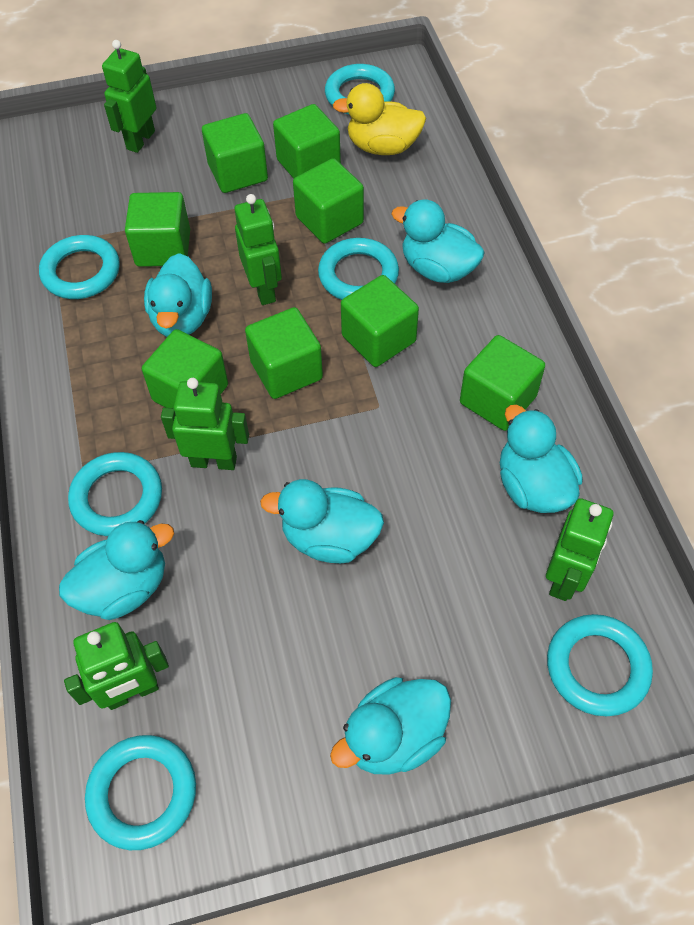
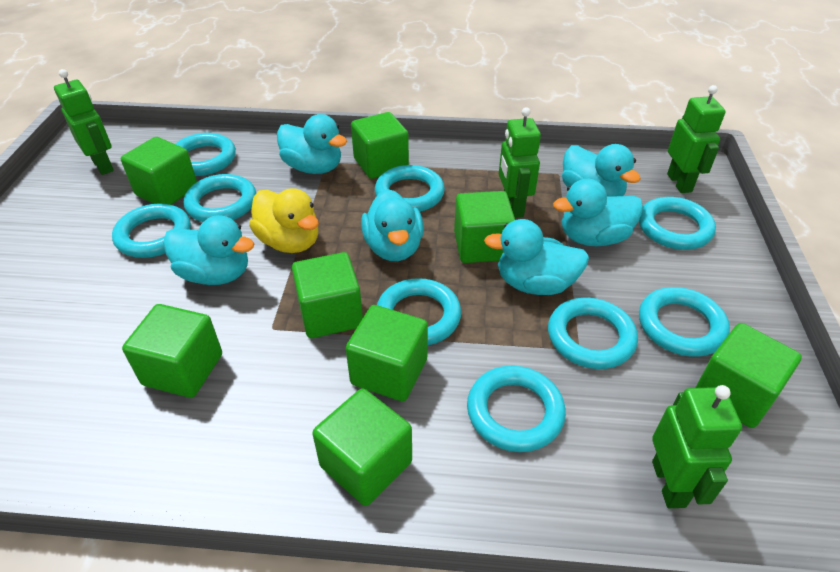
green robot: 5 -> 4
turquoise ring: 6 -> 9

